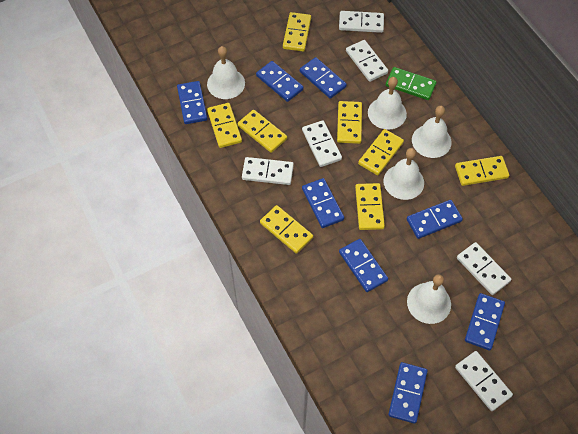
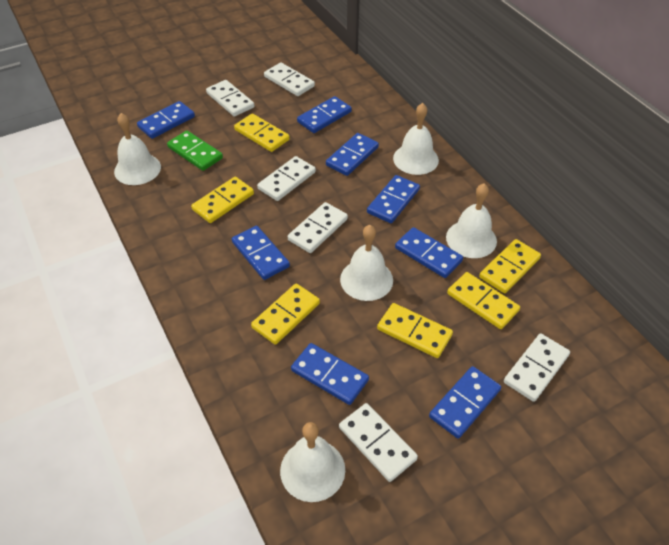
yellow domino: 8 -> 6

